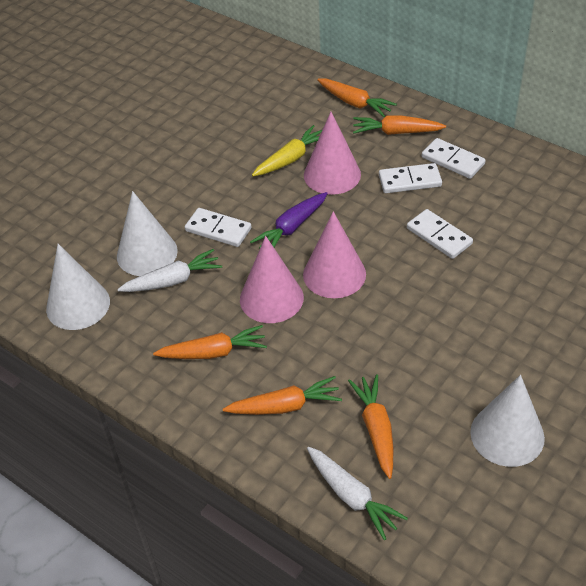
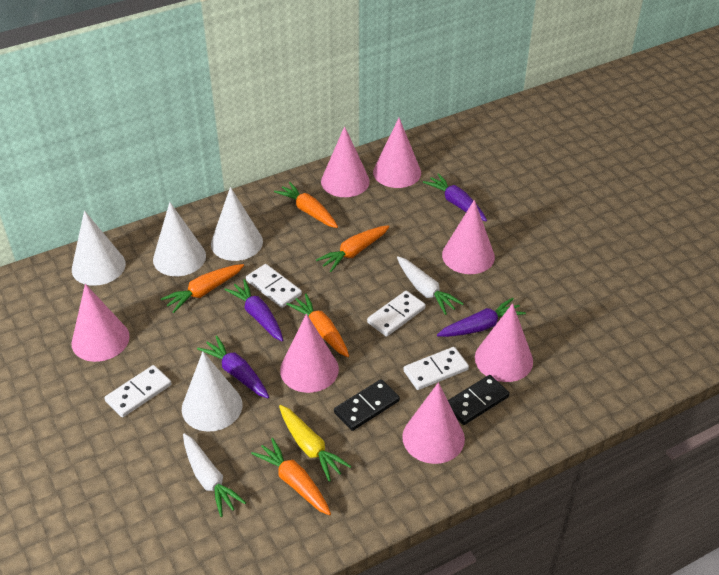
black domino: 0 -> 2
pink cone: 3 -> 7
purple carrot: 1 -> 4
white cone: 3 -> 4

